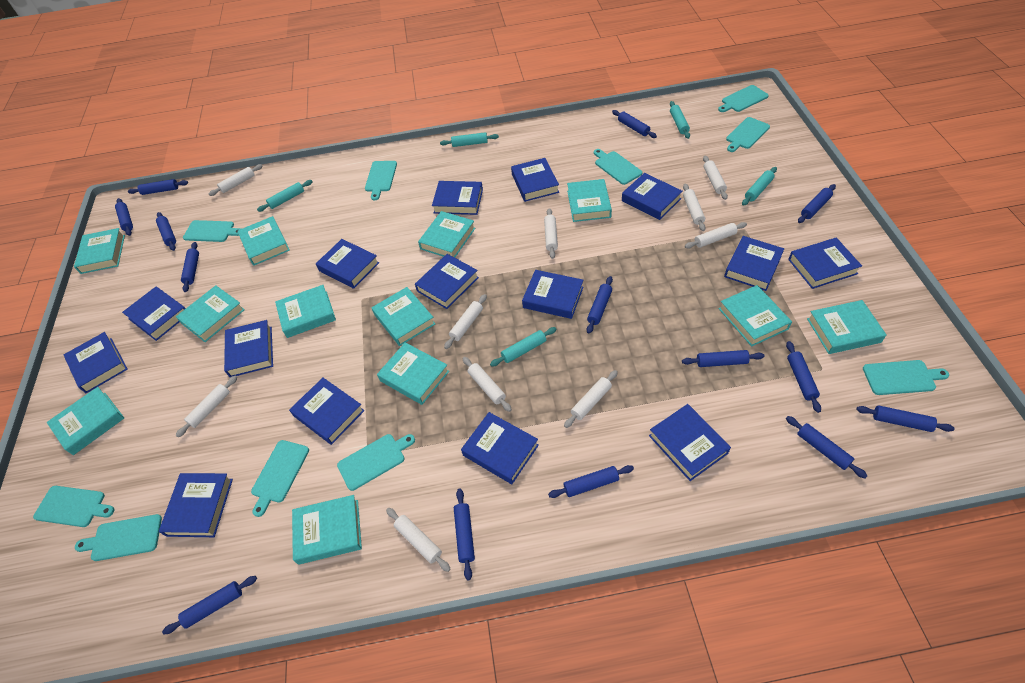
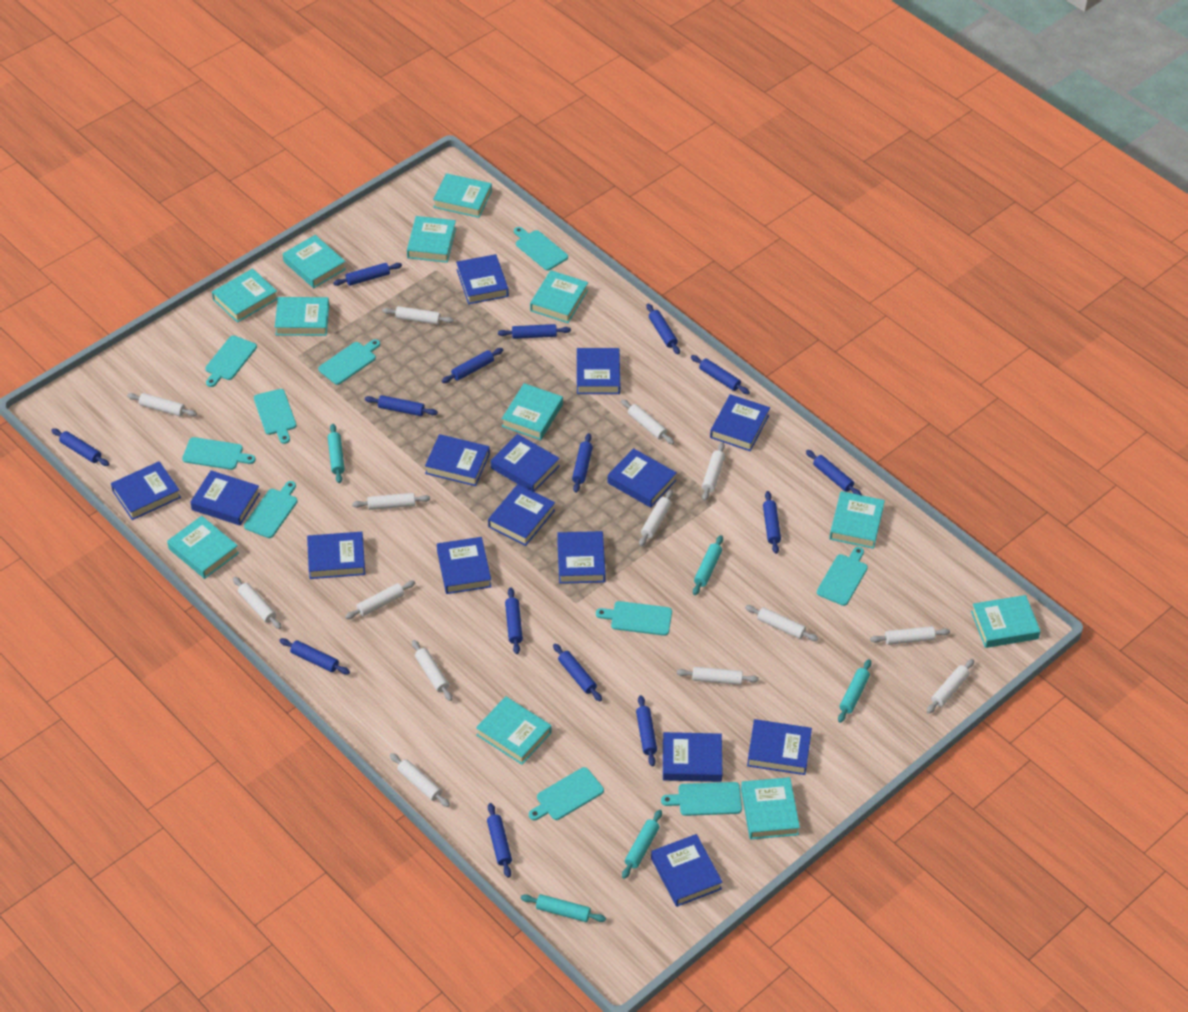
blue rolling pin: 14 -> 15
white rolling pin: 10 -> 14

